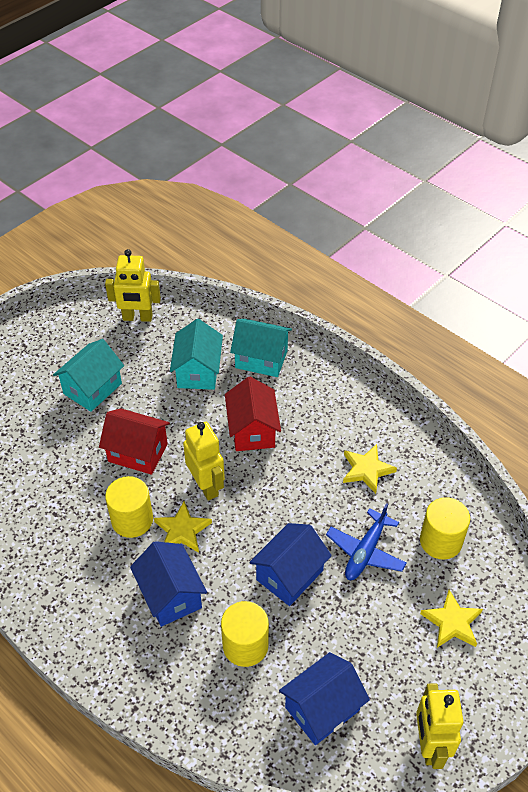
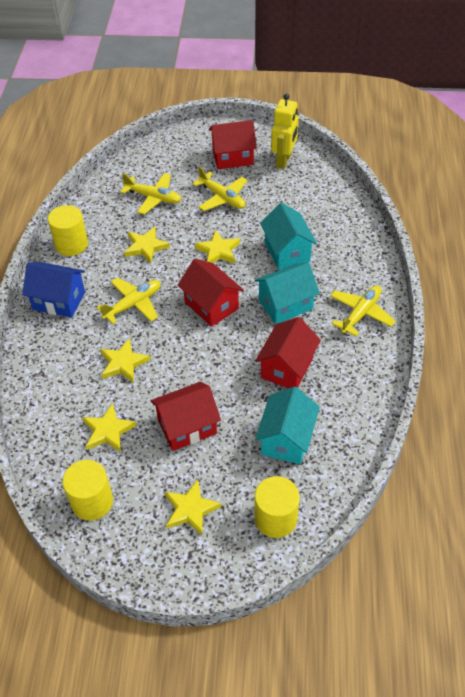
blue house: 3 -> 1
blue plane: 1 -> 0
red house: 2 -> 4
yellow plane: 0 -> 4
yellow robot: 3 -> 1
yellow star: 3 -> 5

